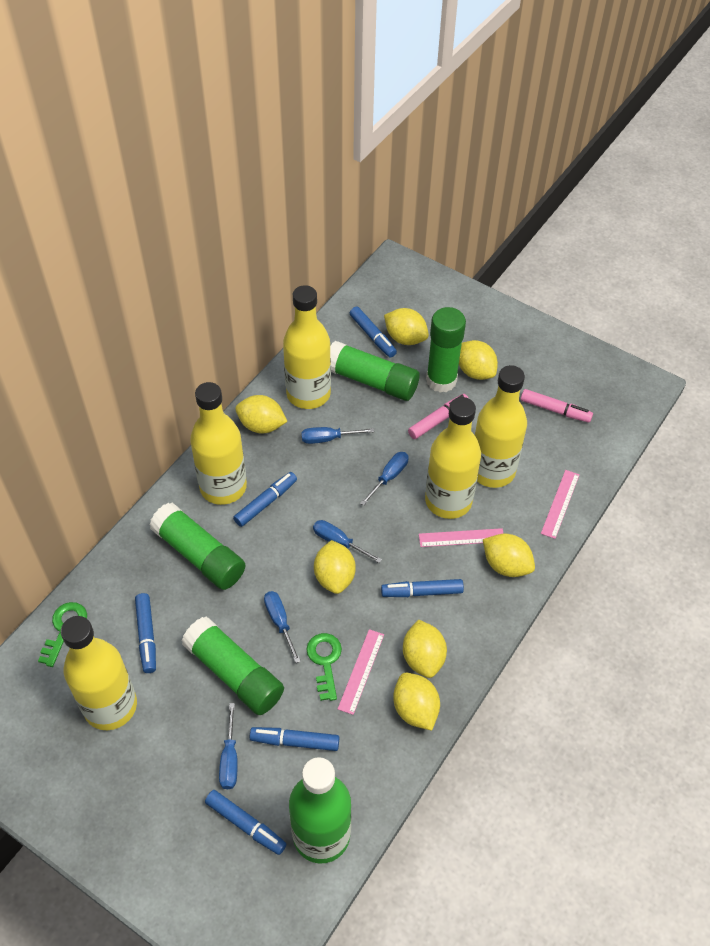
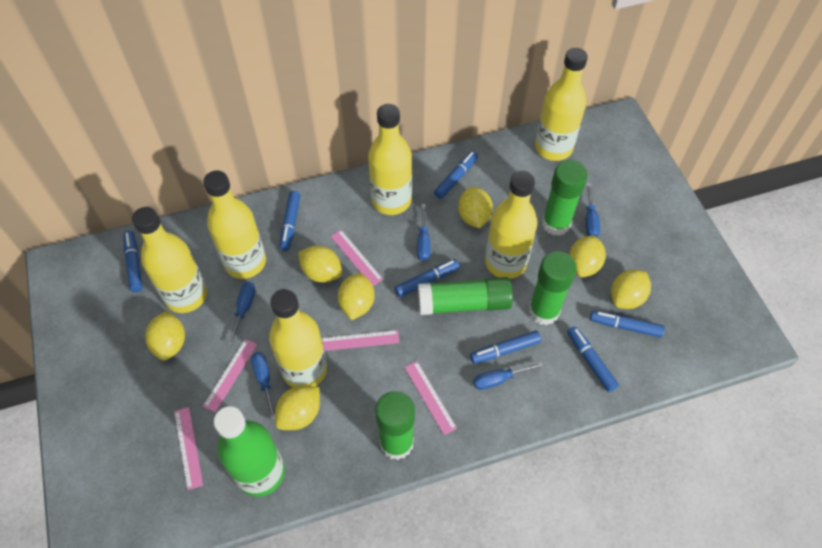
blue marker: 6 -> 7
green key: 2 -> 0
pink marker: 2 -> 0
pink ruler: 3 -> 5
yellow bottle: 5 -> 6

